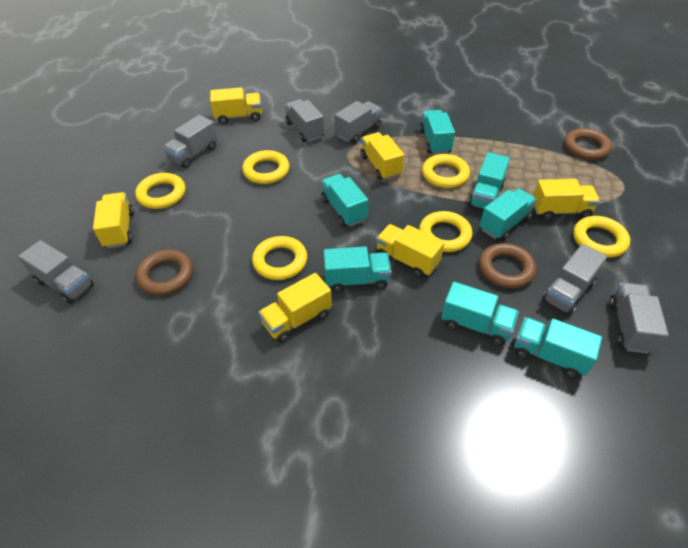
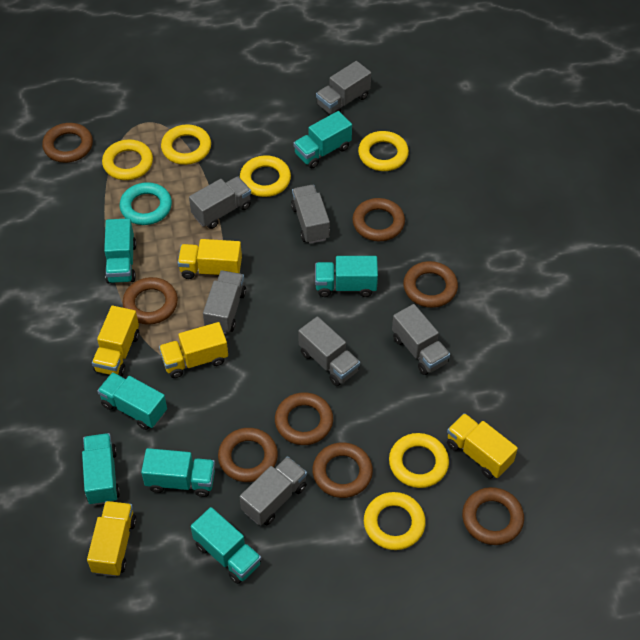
brown ring: 3 -> 8
grey truck: 6 -> 7
turquoise ring: 0 -> 1
yellow truck: 6 -> 5

